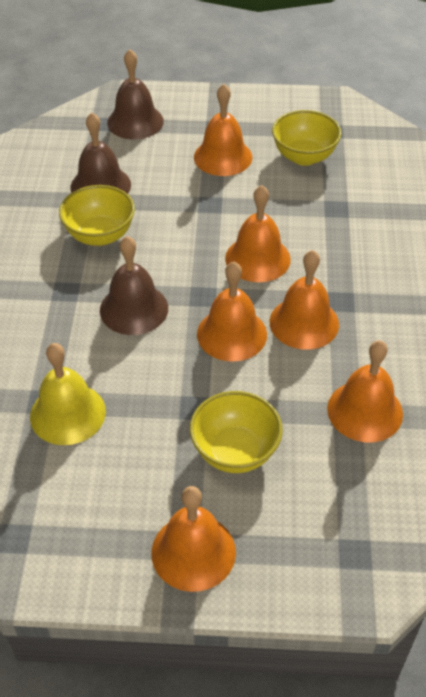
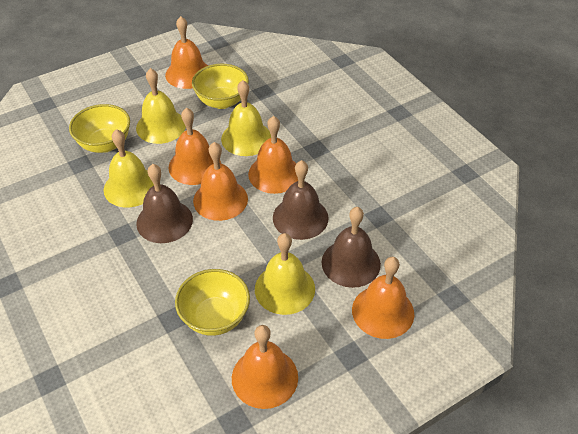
yellow bell: 1 -> 4

